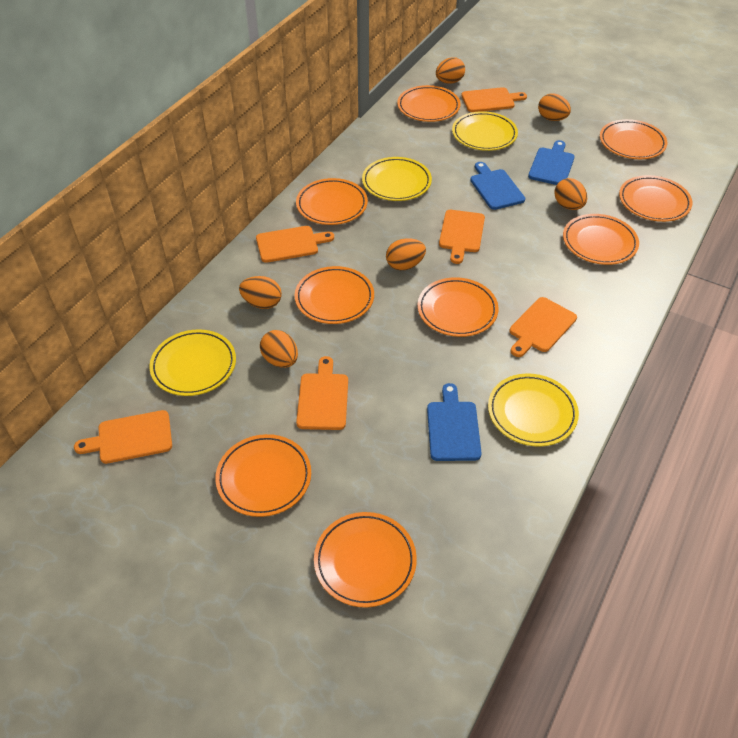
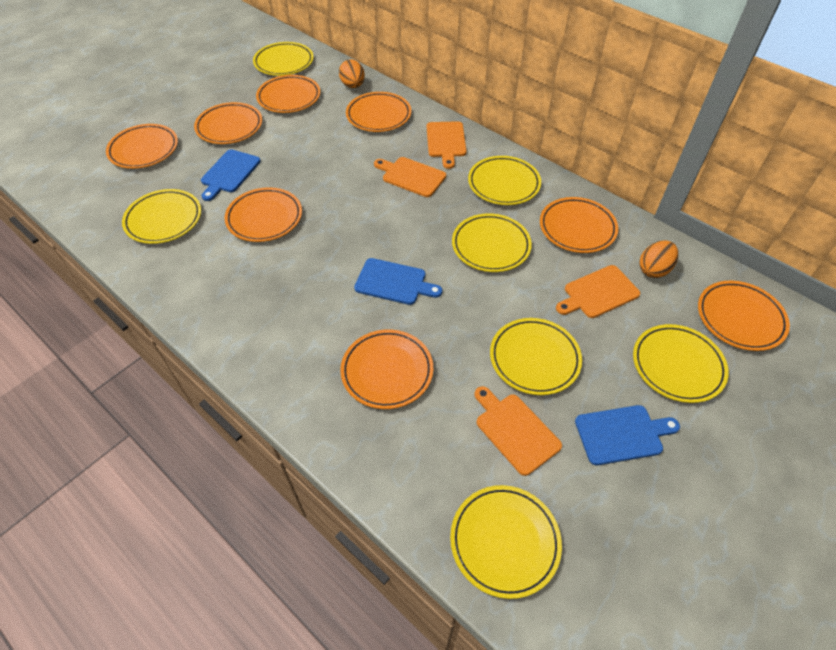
orange cutting board: 6 -> 4
orange egg: 6 -> 2
orange plate: 9 -> 8
yellow plate: 4 -> 7

